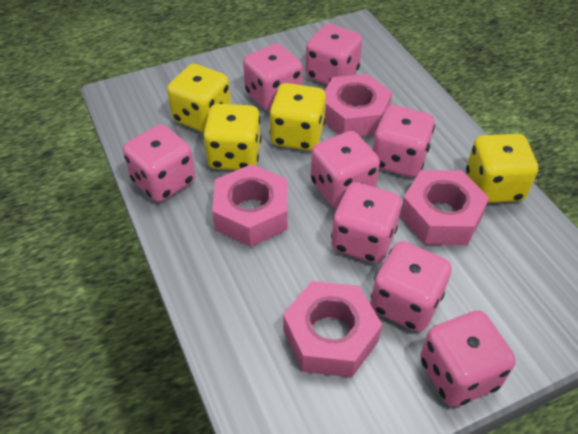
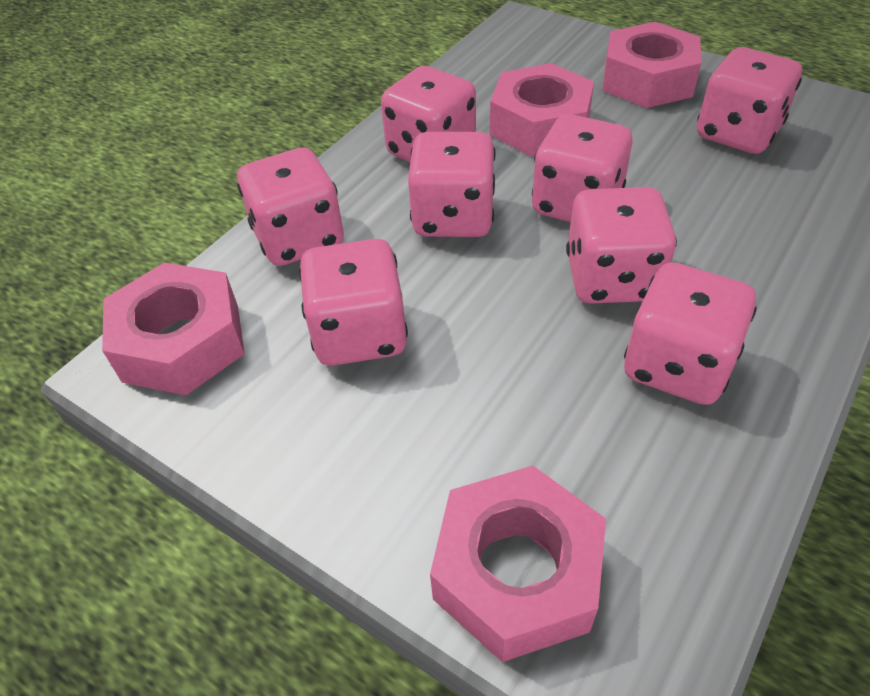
yellow dice: 4 -> 0

